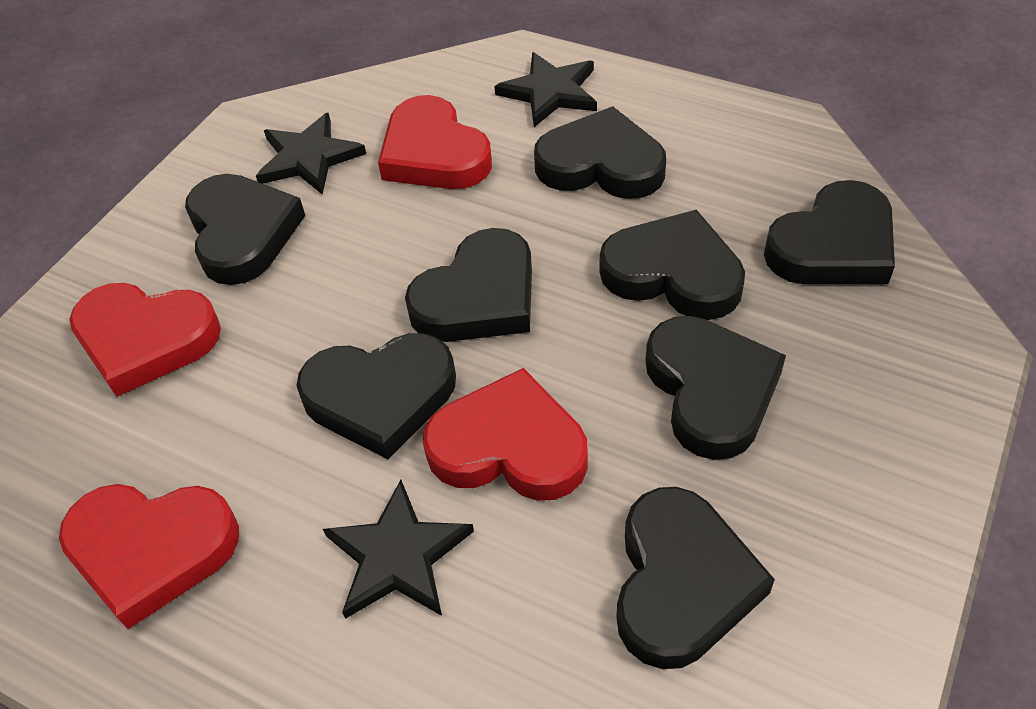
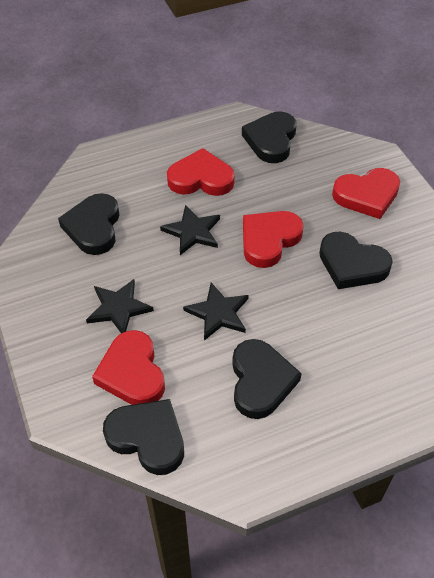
black heart: 8 -> 5

